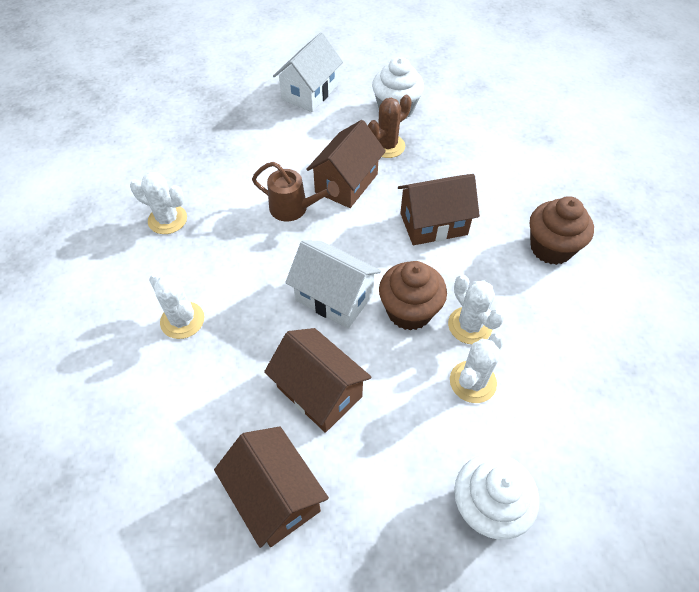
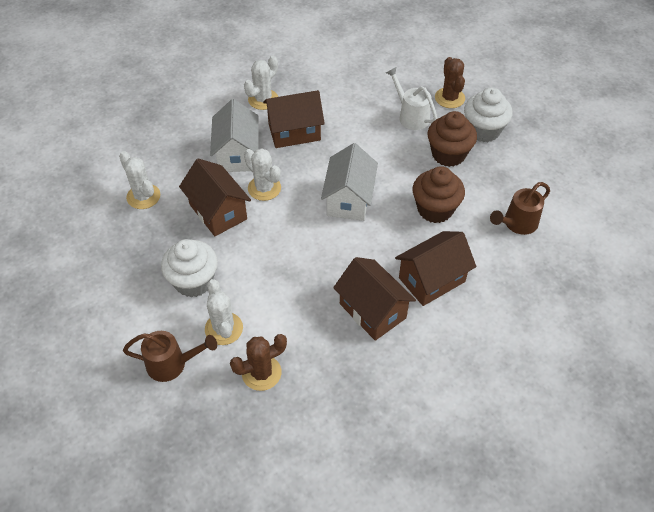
brown cactus: 1 -> 2
brown watering can: 1 -> 2
white watering can: 0 -> 1

